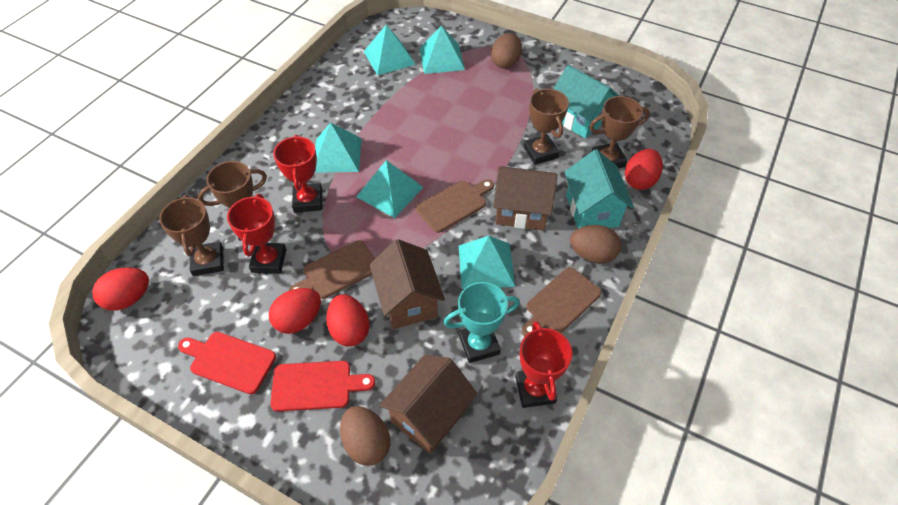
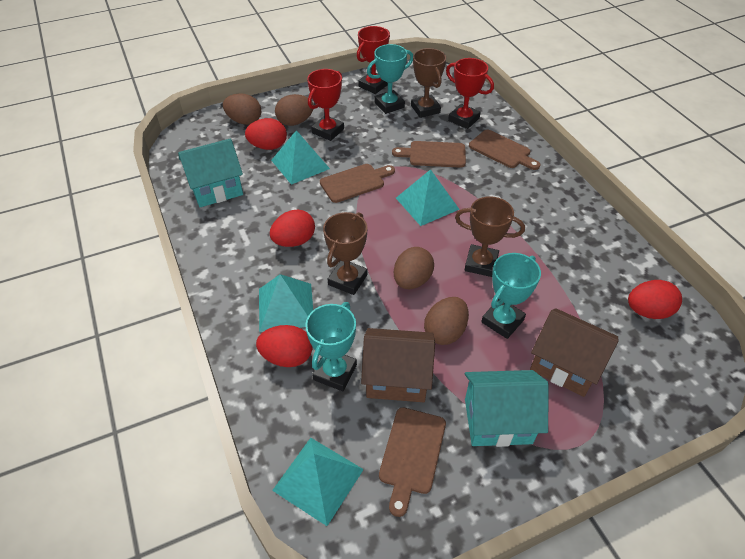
brown cutting board: 3 -> 4
brown egg: 3 -> 4
brown house: 3 -> 2
brown trophy: 4 -> 3
red cutting board: 2 -> 0
turquoise pyramid: 5 -> 4
turquoise trophy: 1 -> 3

